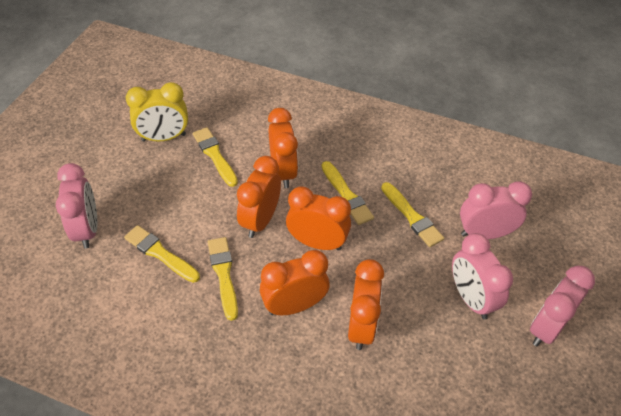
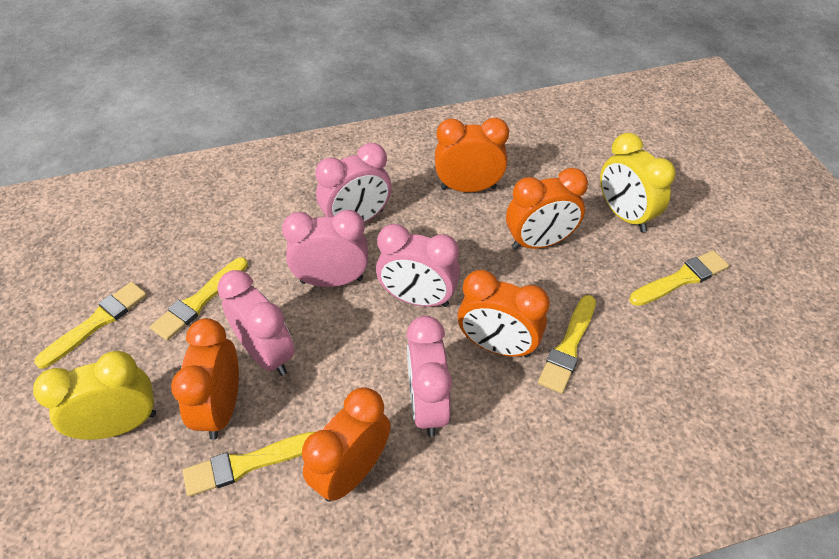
pink clock: 4 -> 5
yellow clock: 1 -> 2

